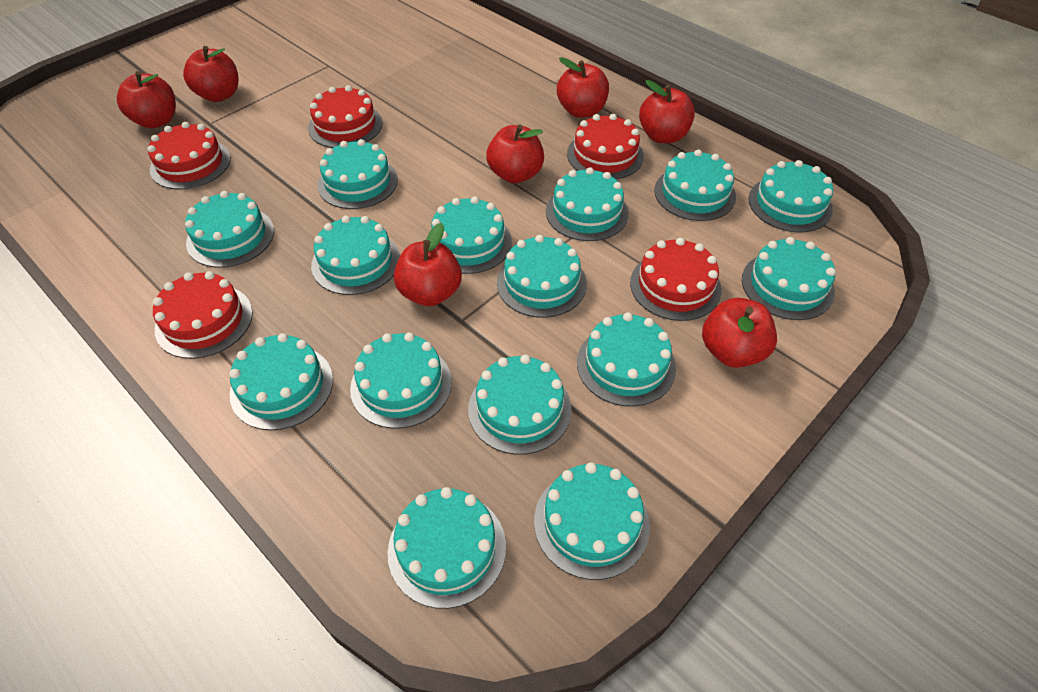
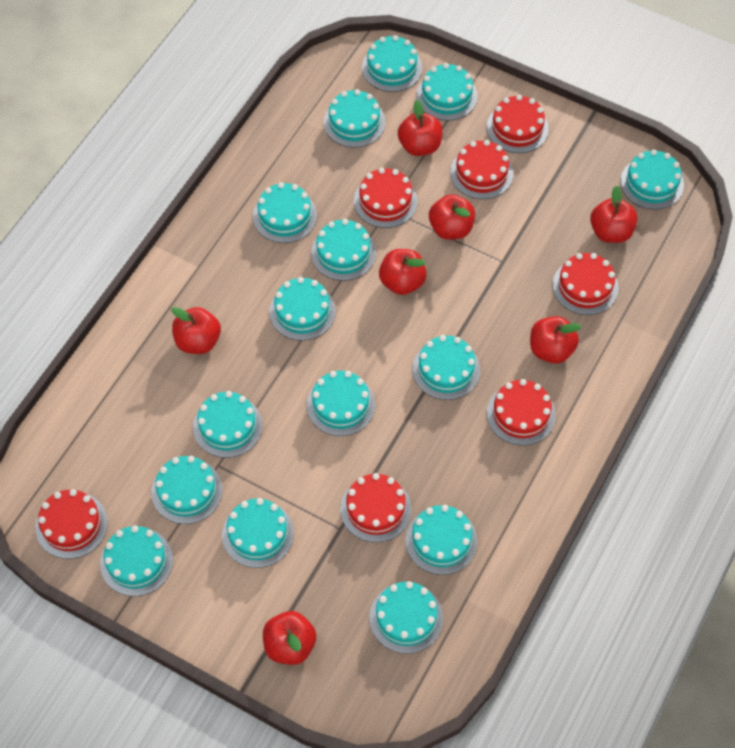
red cake: 5 -> 7

